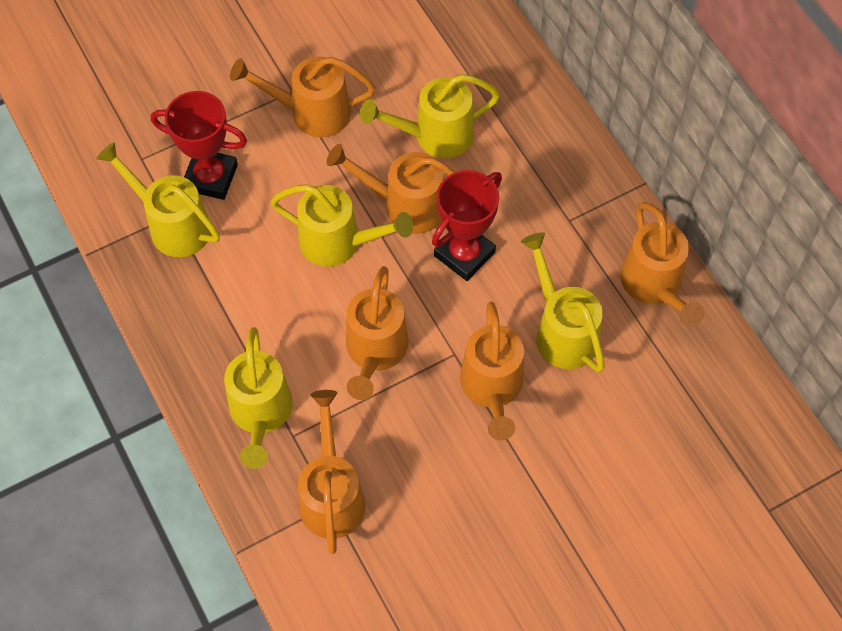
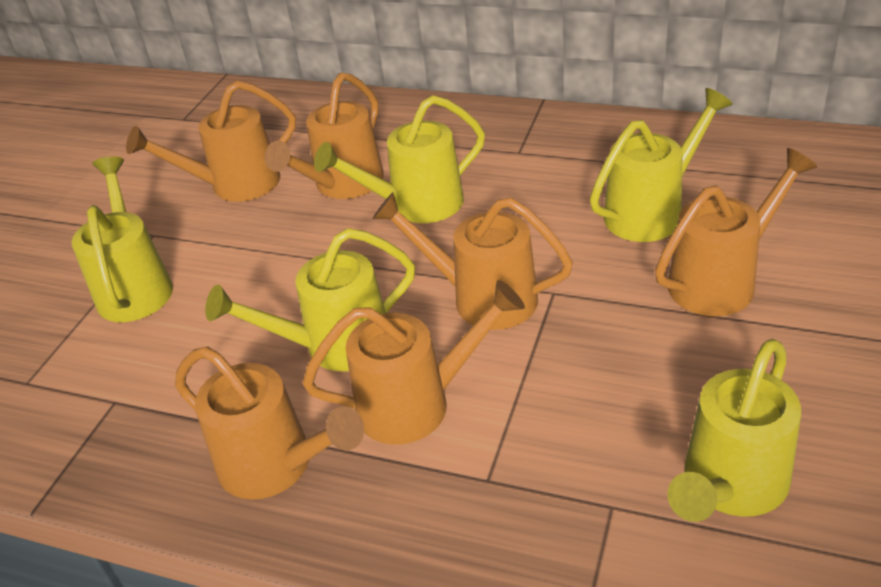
red trophy: 2 -> 0

